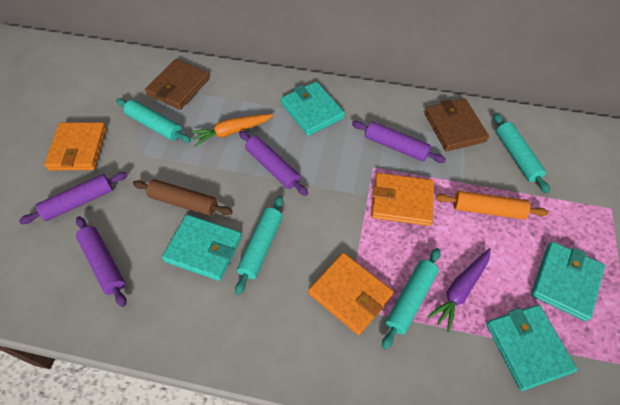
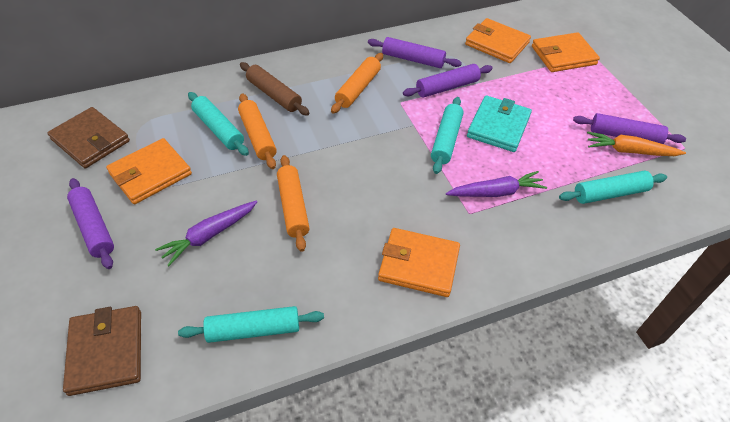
orange rolling pin: 1 -> 3
orange wallet: 3 -> 4
purple carrot: 1 -> 2
turquoise wallet: 4 -> 1

